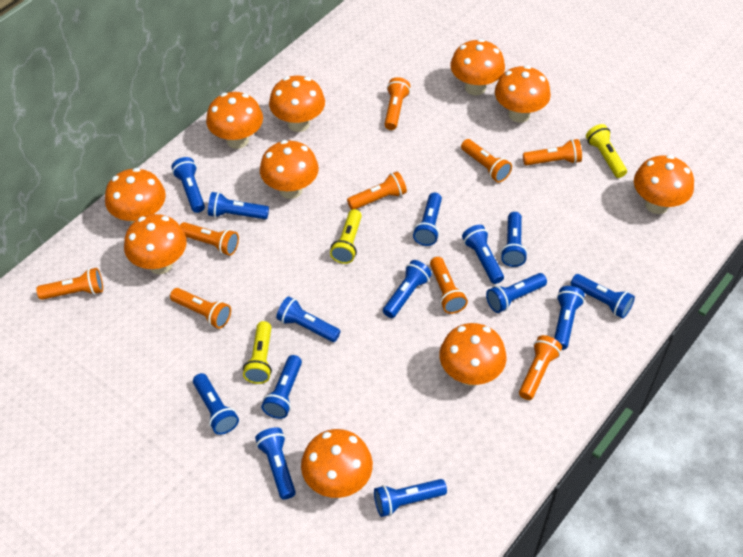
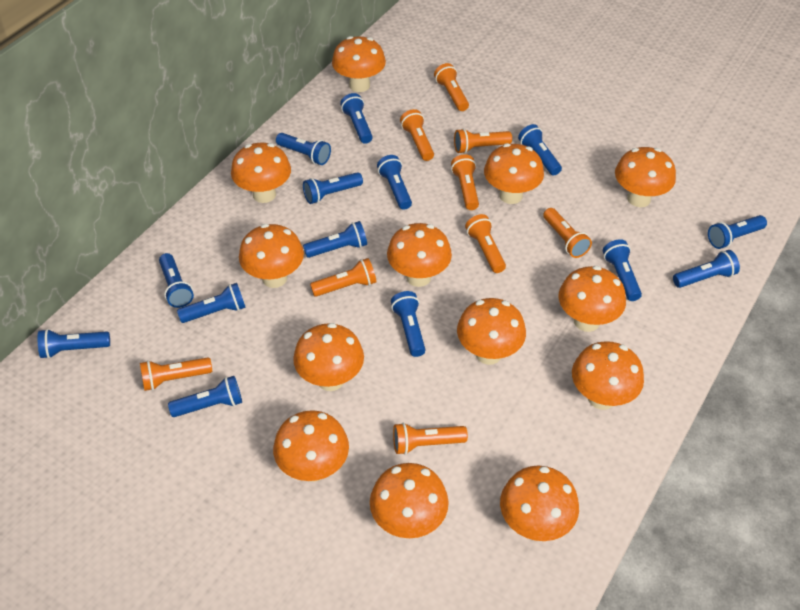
orange mushroom: 10 -> 13
yellow flashlight: 3 -> 0

